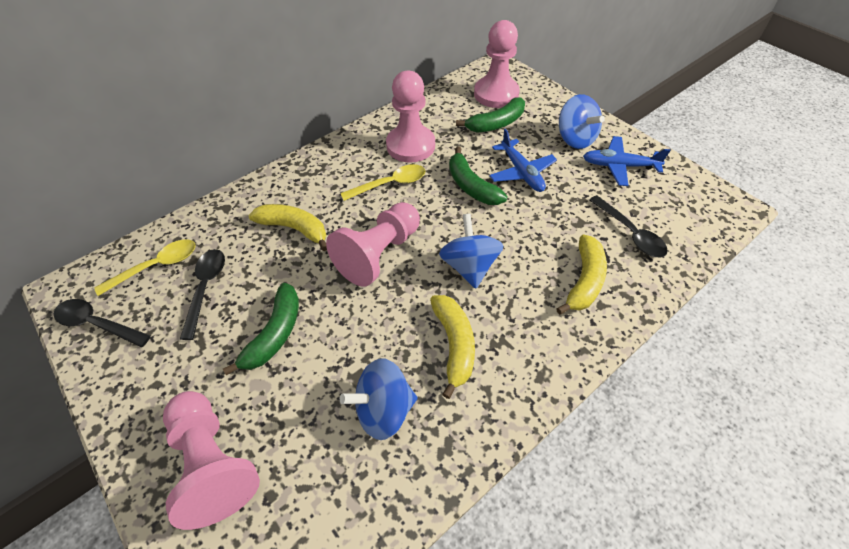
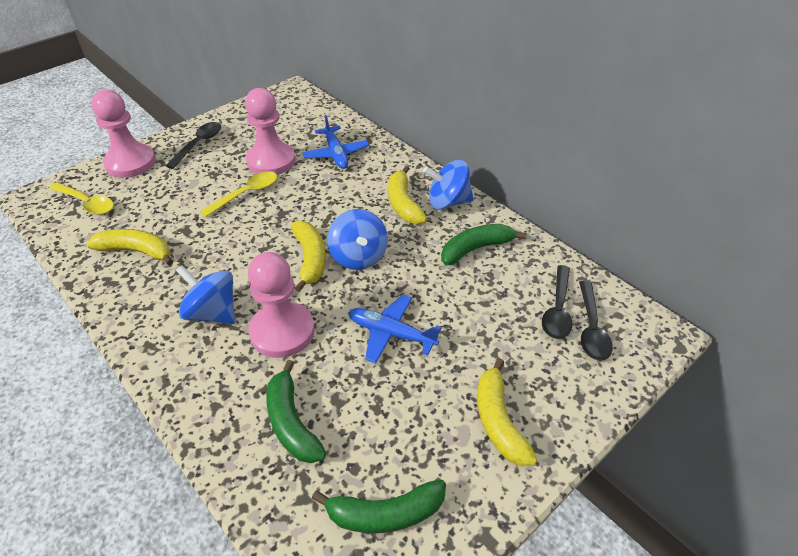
pink pawn: 4 -> 3
yellow banana: 3 -> 4

